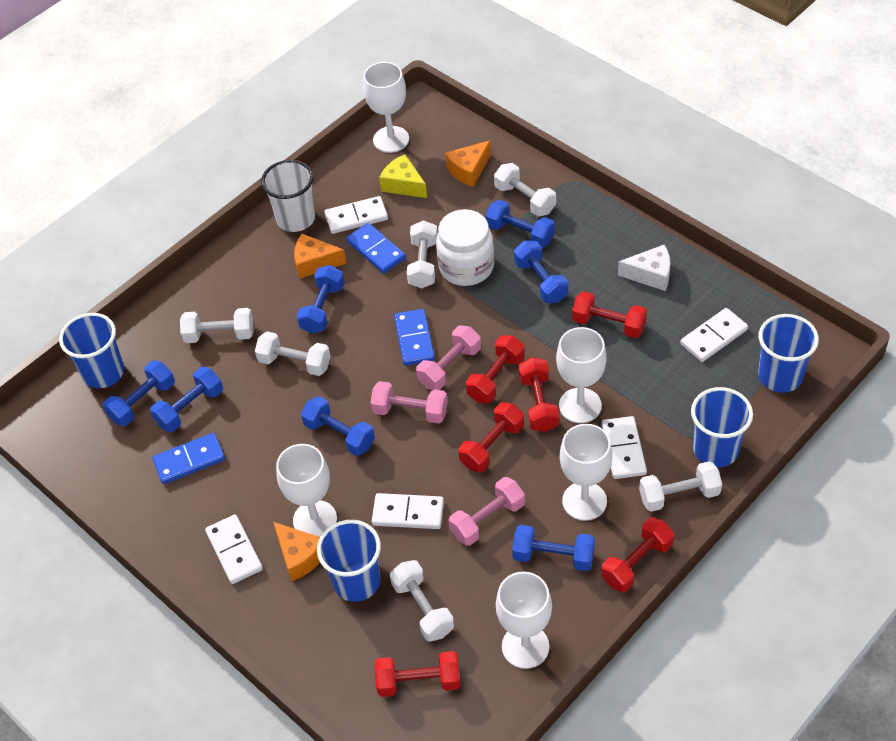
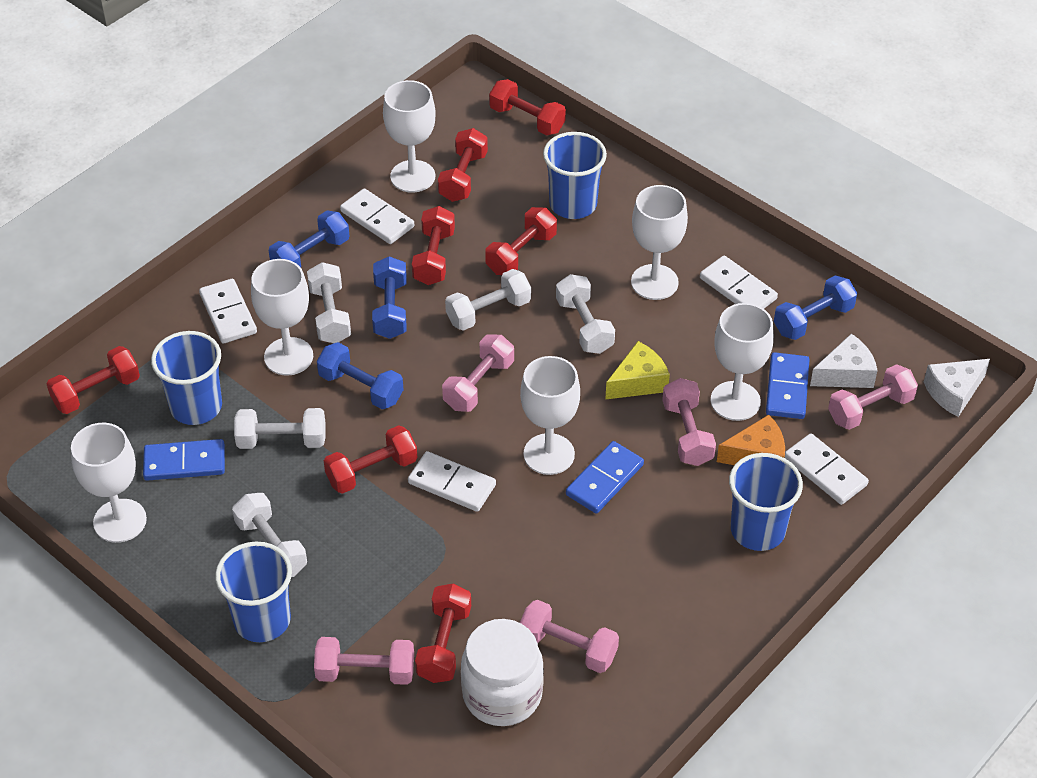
blue dumbbell: 7 -> 4
orange cheese: 3 -> 1
pink dumbbell: 3 -> 5
red dumbbell: 6 -> 7
white cheese: 1 -> 2
white cup: 1 -> 0
white dumbbell: 6 -> 5
white goblet: 5 -> 6

